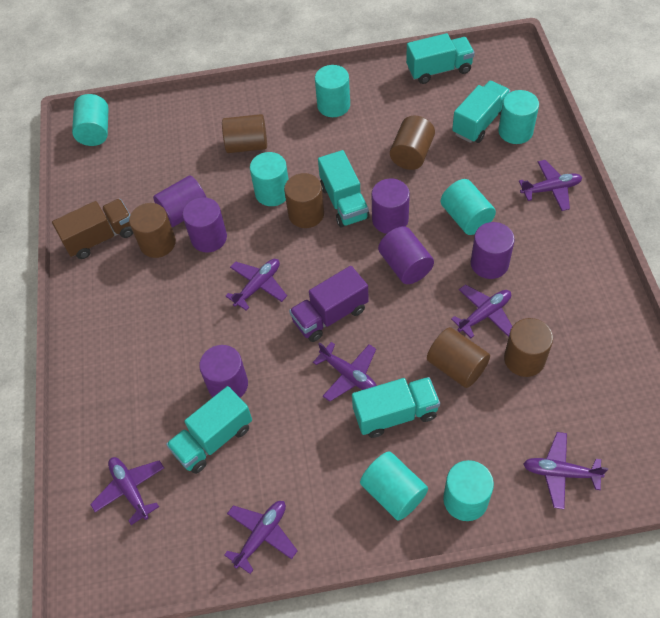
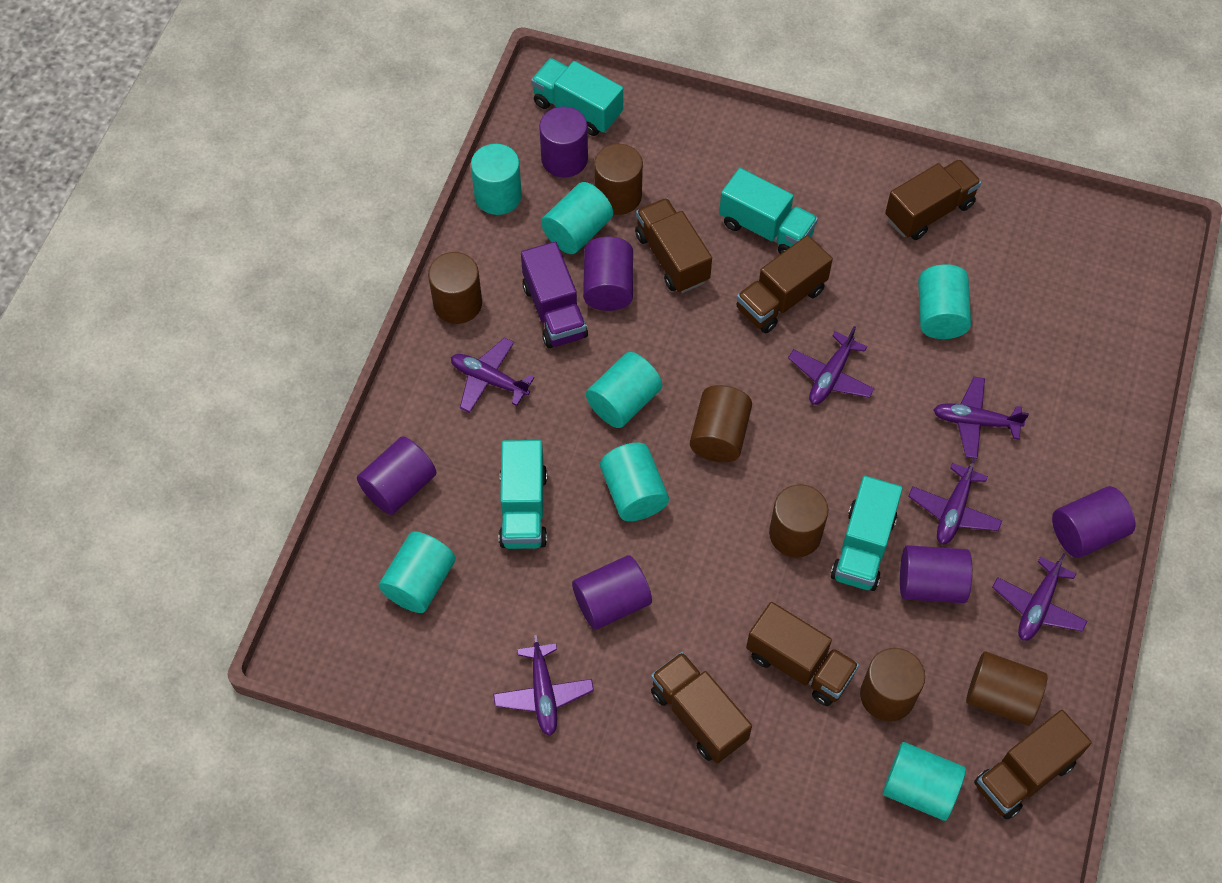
brown truck: 1 -> 6
purple plane: 7 -> 6
turquoise truck: 5 -> 4

